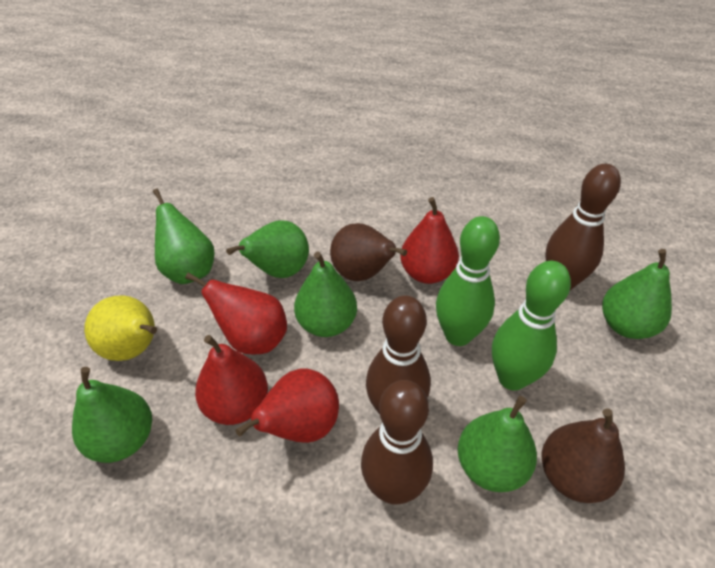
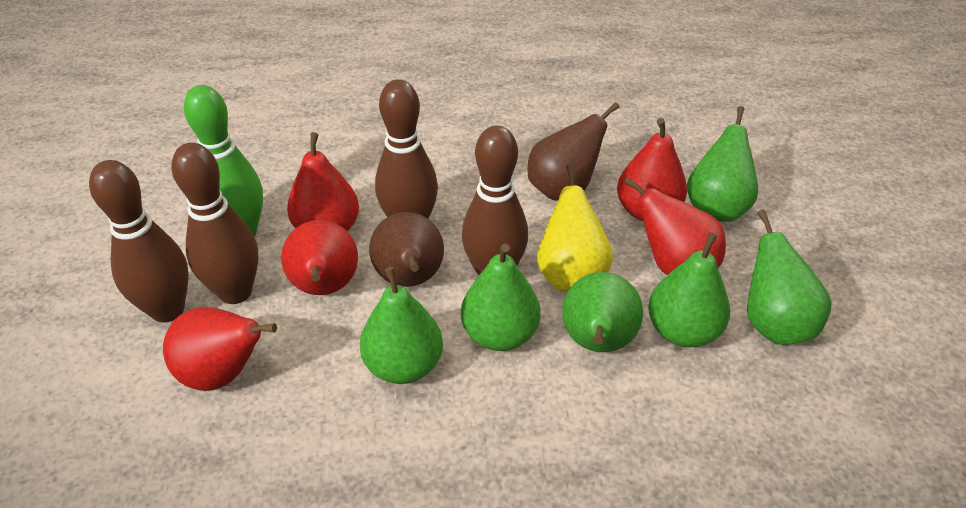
brown bowling pin: 3 -> 4
green bowling pin: 2 -> 1
red pear: 4 -> 5

